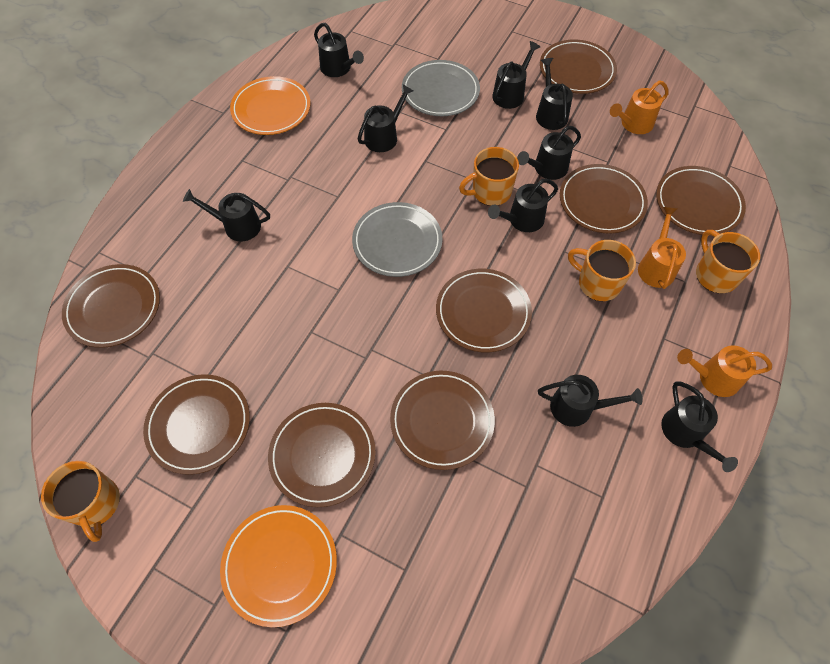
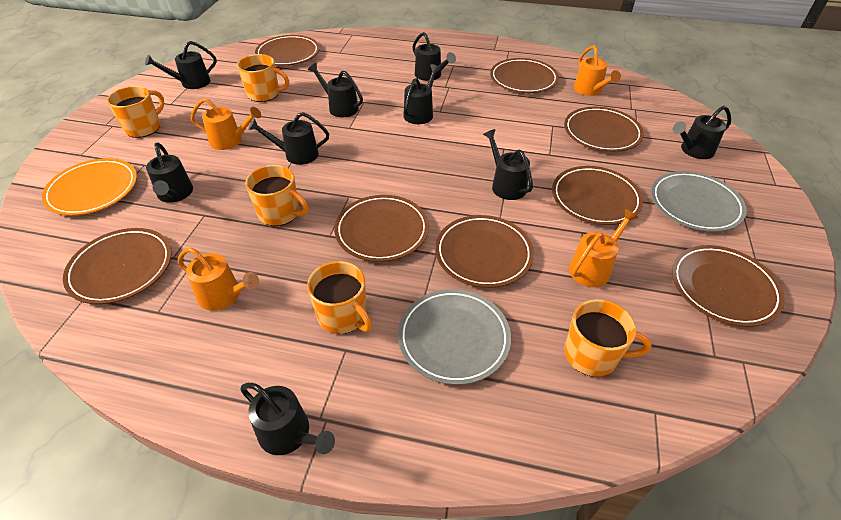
orange mug: 4 -> 5
orange plate: 2 -> 1
orange watering can: 3 -> 4

